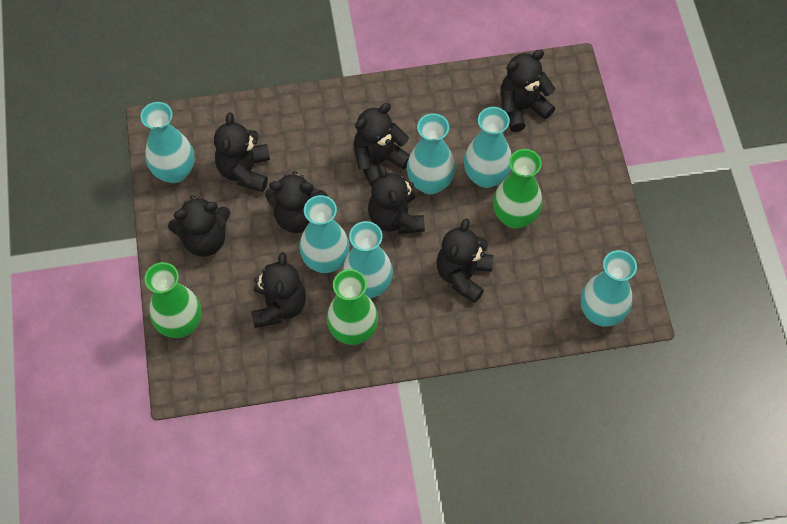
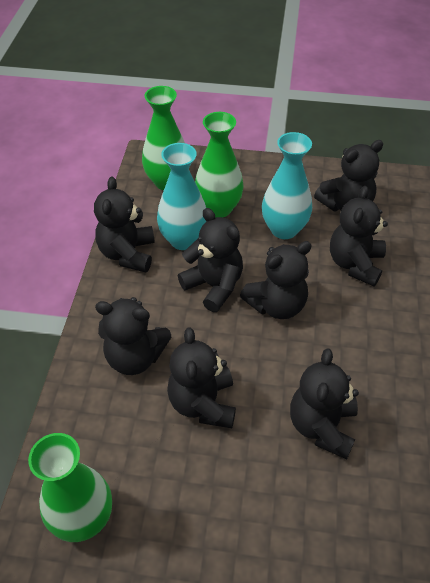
turquoise vase: 6 -> 2

